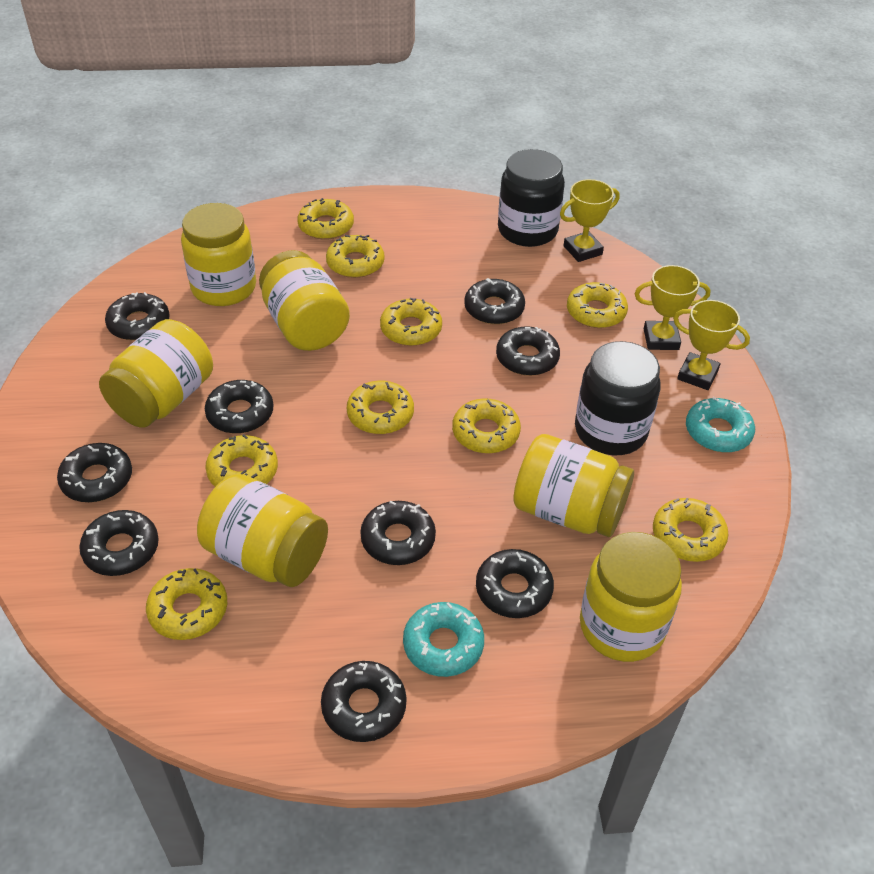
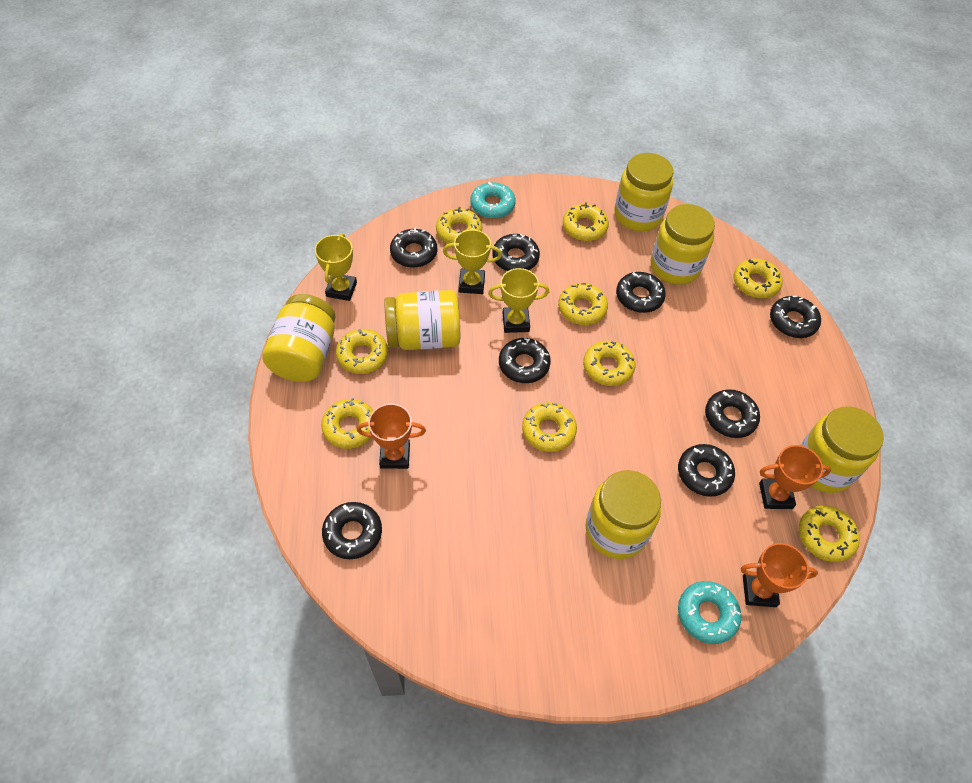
black donut: 9 -> 8
black jar: 2 -> 0
orange trophy: 0 -> 3

